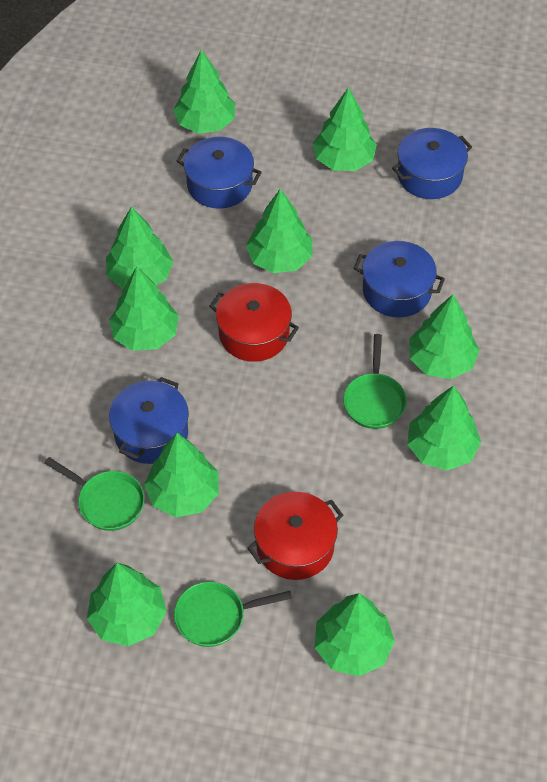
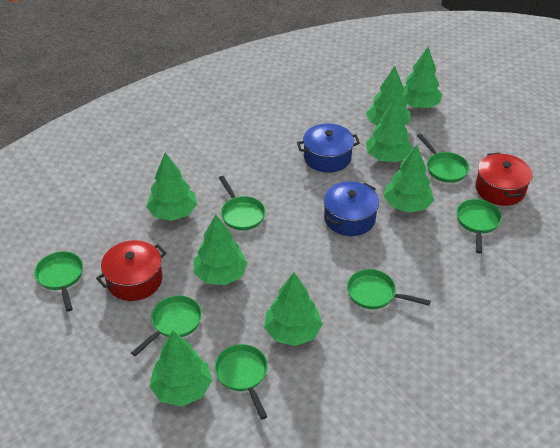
blue pot: 4 -> 2
green pan: 3 -> 7
green tree: 10 -> 8

